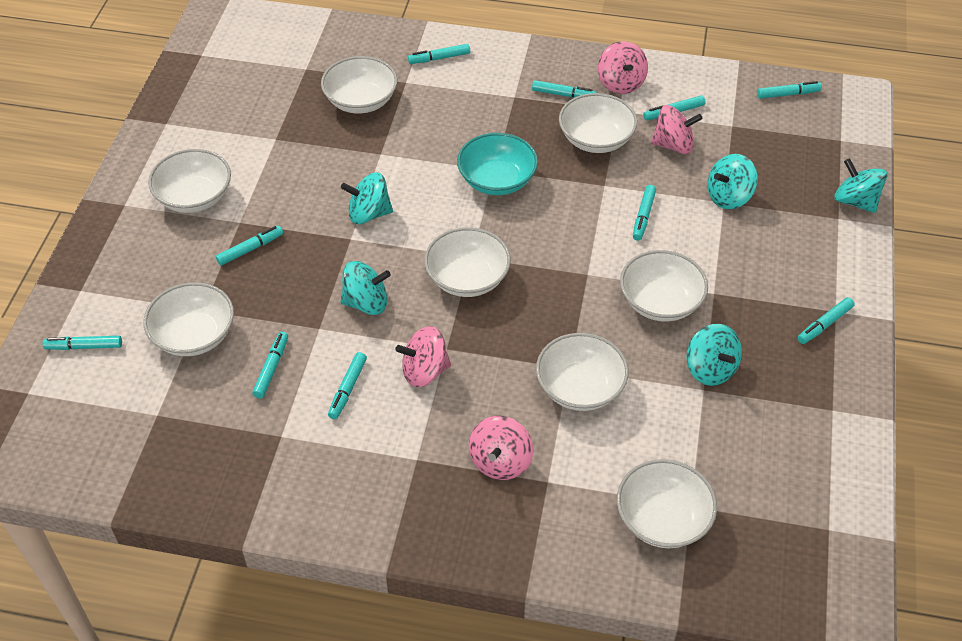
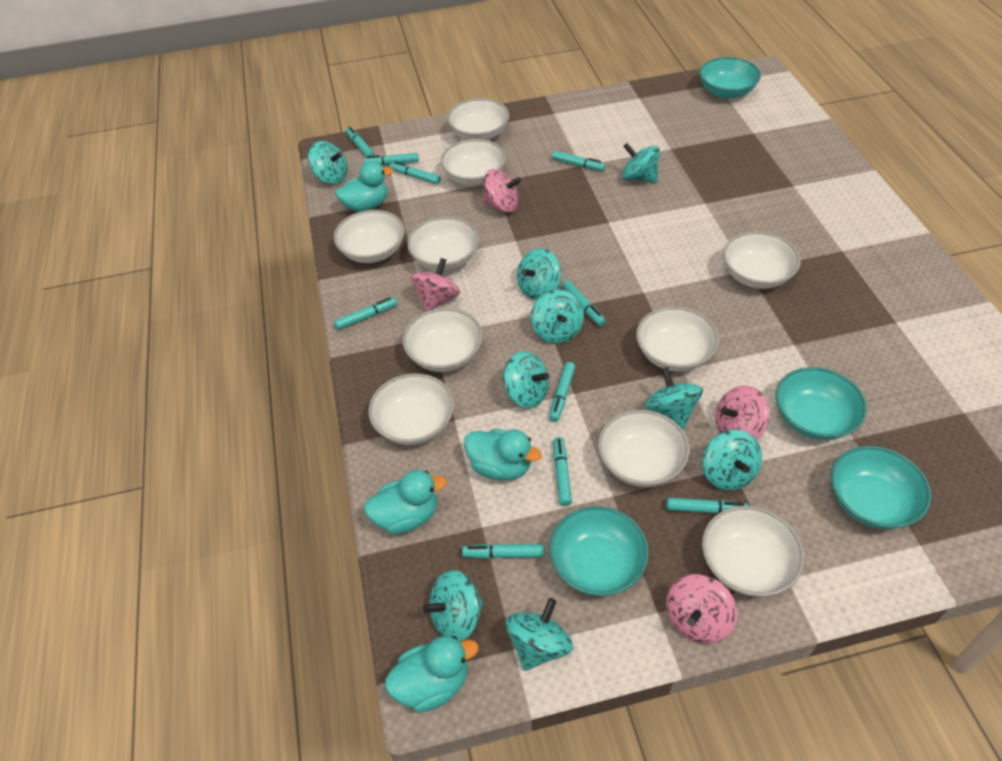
turquoise bowl: 1 -> 4
turquoise duck: 0 -> 4
turquoise spinning top: 5 -> 9
white bowl: 8 -> 10

